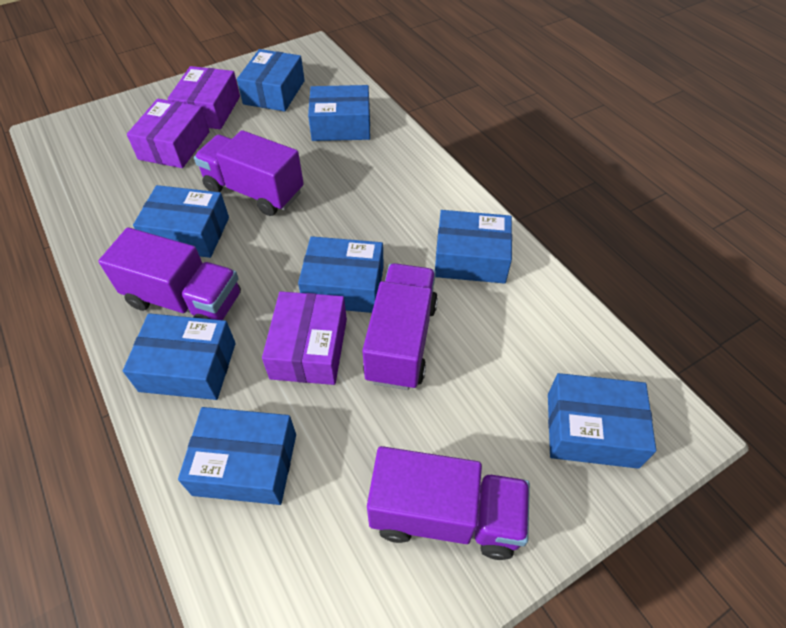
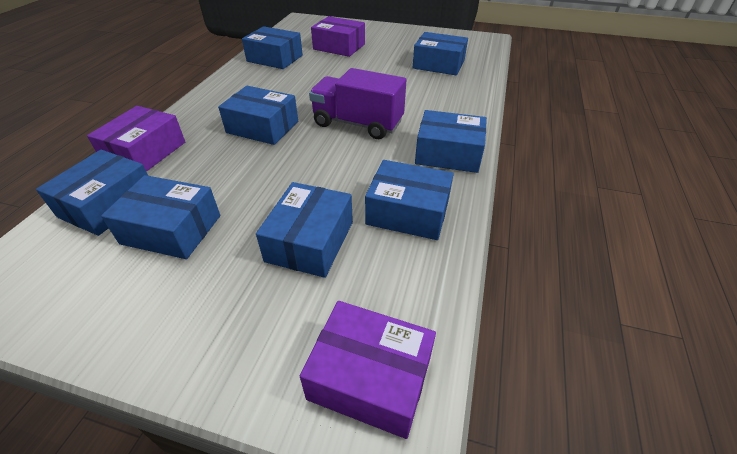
purple truck: 4 -> 1

